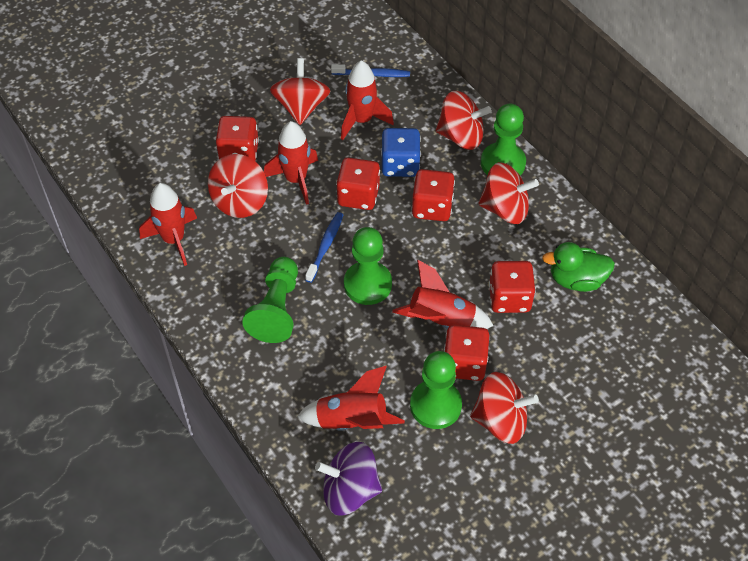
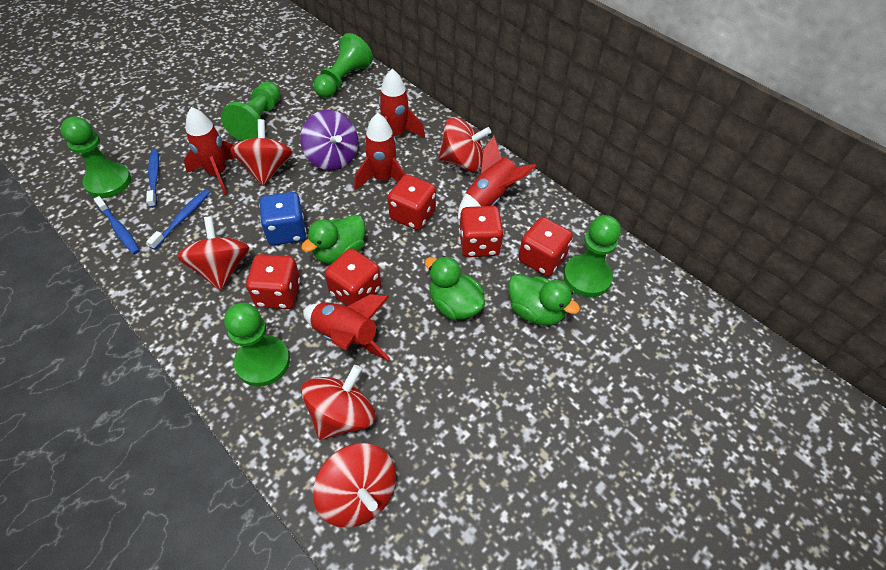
blue toothbrush: 2 -> 3
green duck: 1 -> 3
green pawn: 4 -> 5

